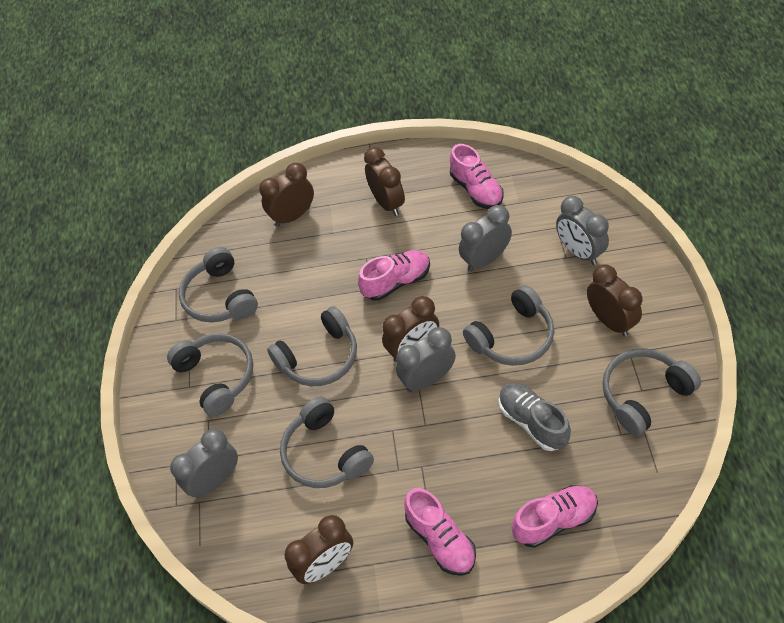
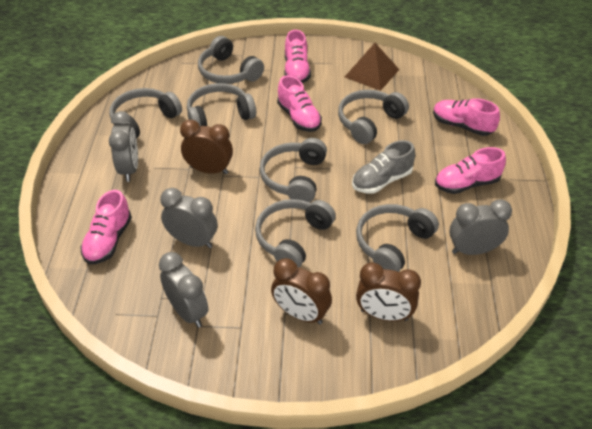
brown clock: 5 -> 3
brown pyramid: 0 -> 1
grey headphones: 6 -> 7
pink shoe: 4 -> 5

